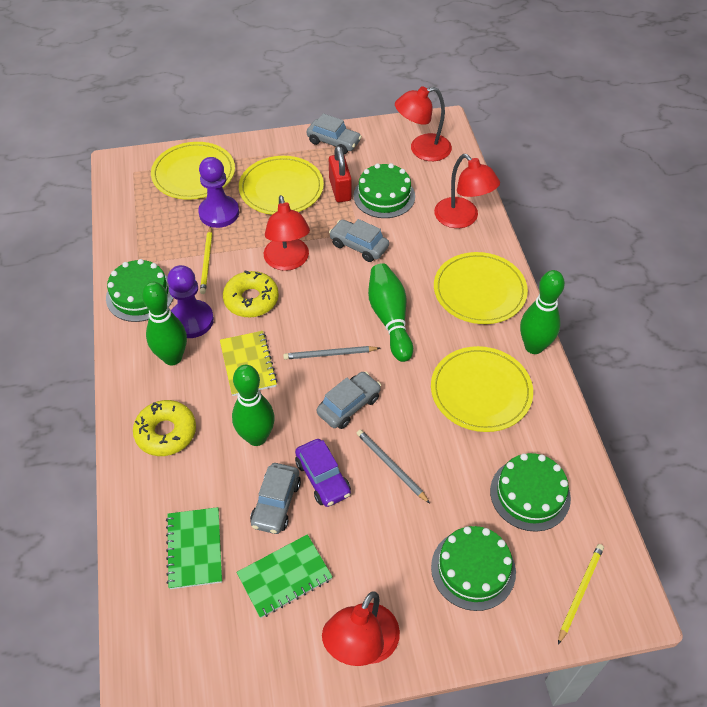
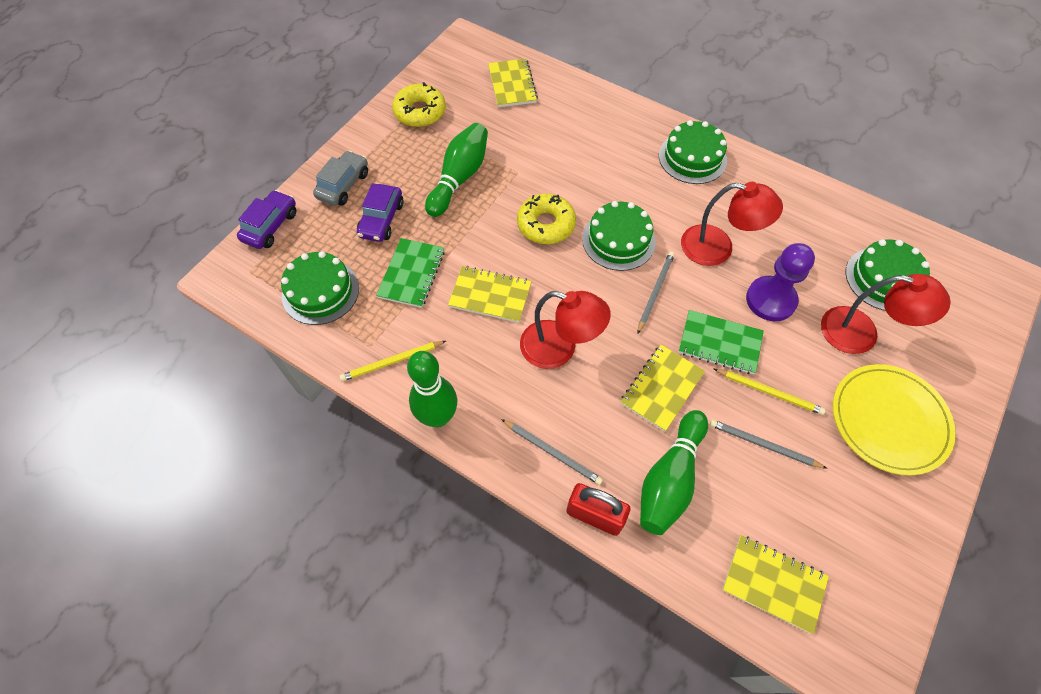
green bowling pin: 4 -> 3
grey car: 4 -> 1
grey pencil: 2 -> 3
purple car: 1 -> 2
purple pawn: 2 -> 1
red lamp: 4 -> 3
yellow notebook: 1 -> 4
yellow plate: 4 -> 1

